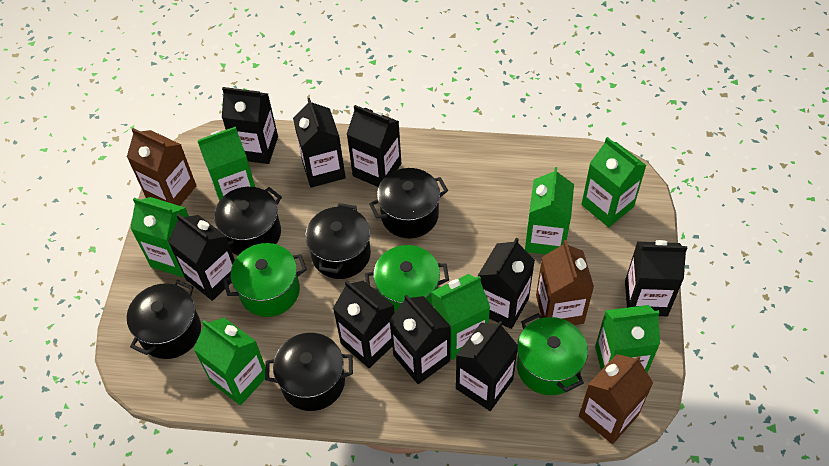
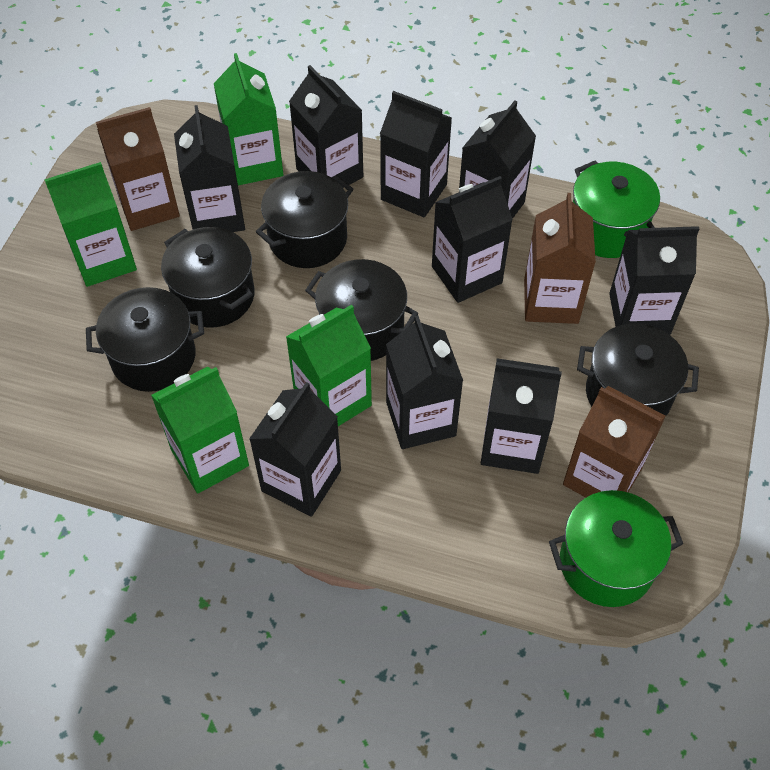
green carton: 7 -> 4
green pot: 3 -> 2

